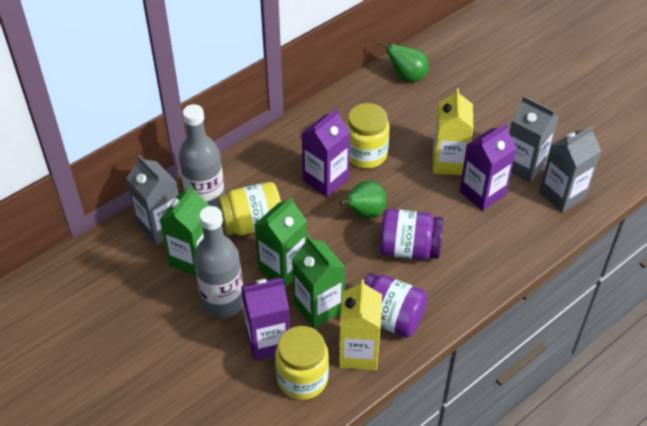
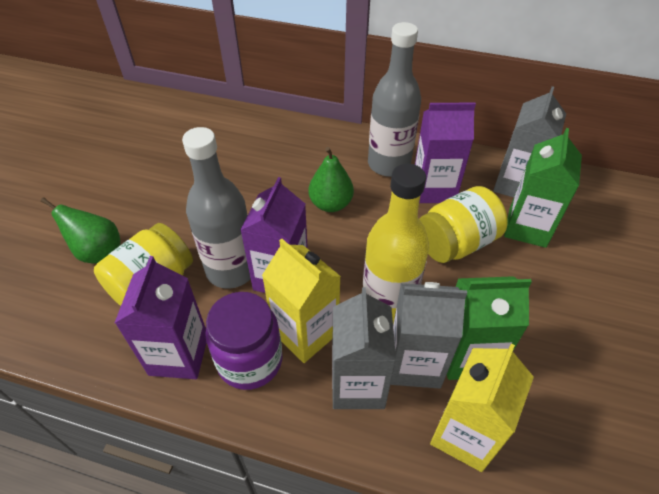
green carton: 3 -> 2
purple jar: 2 -> 1
yellow bottle: 0 -> 1
yellow jar: 3 -> 2

